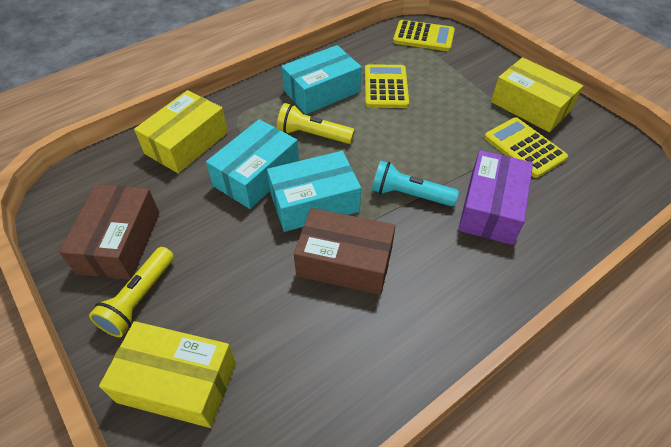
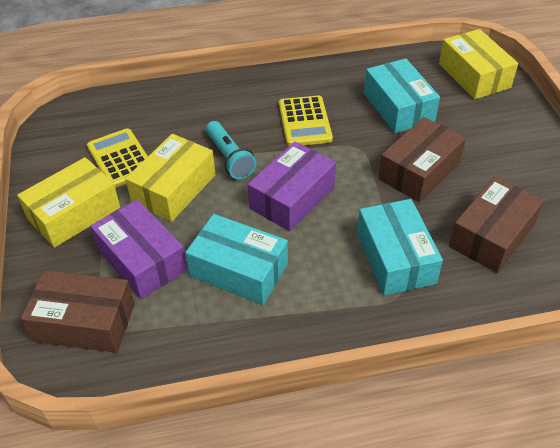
brown box: 2 -> 3
purple box: 1 -> 2
yellow calculator: 3 -> 2
yellow flashlight: 2 -> 0

